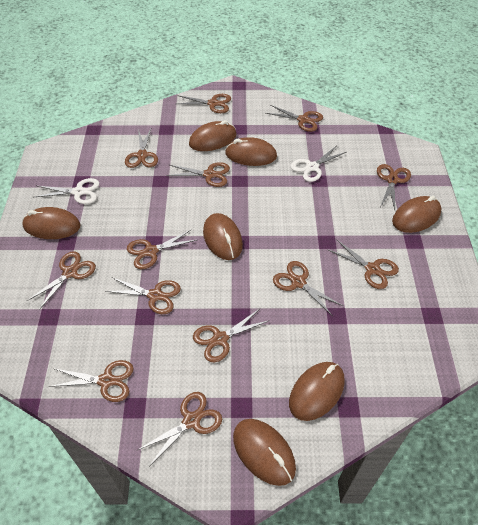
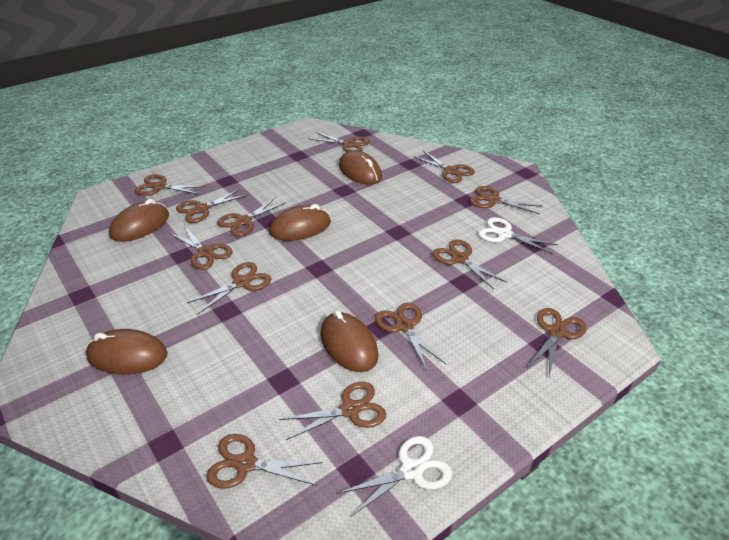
brown mouse: 7 -> 5

